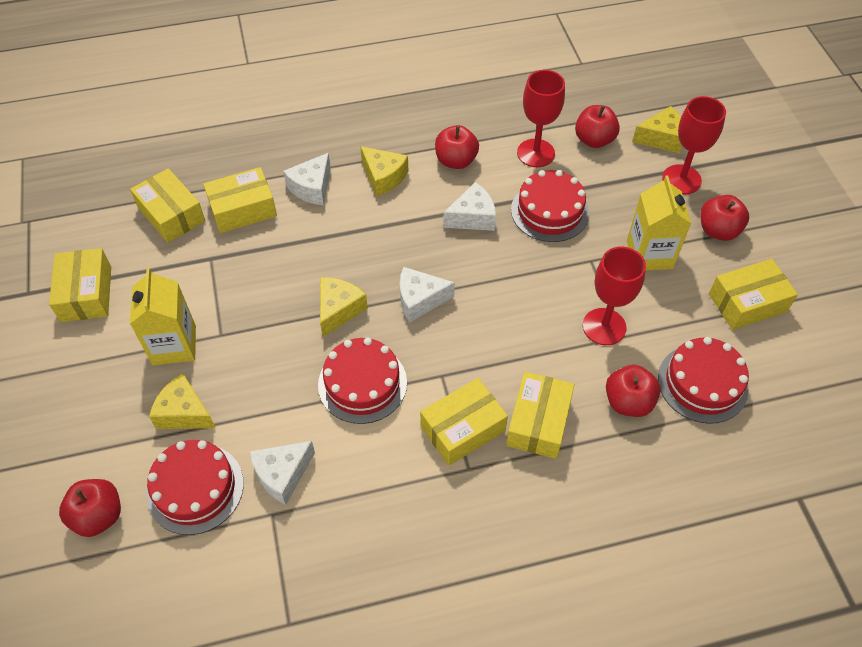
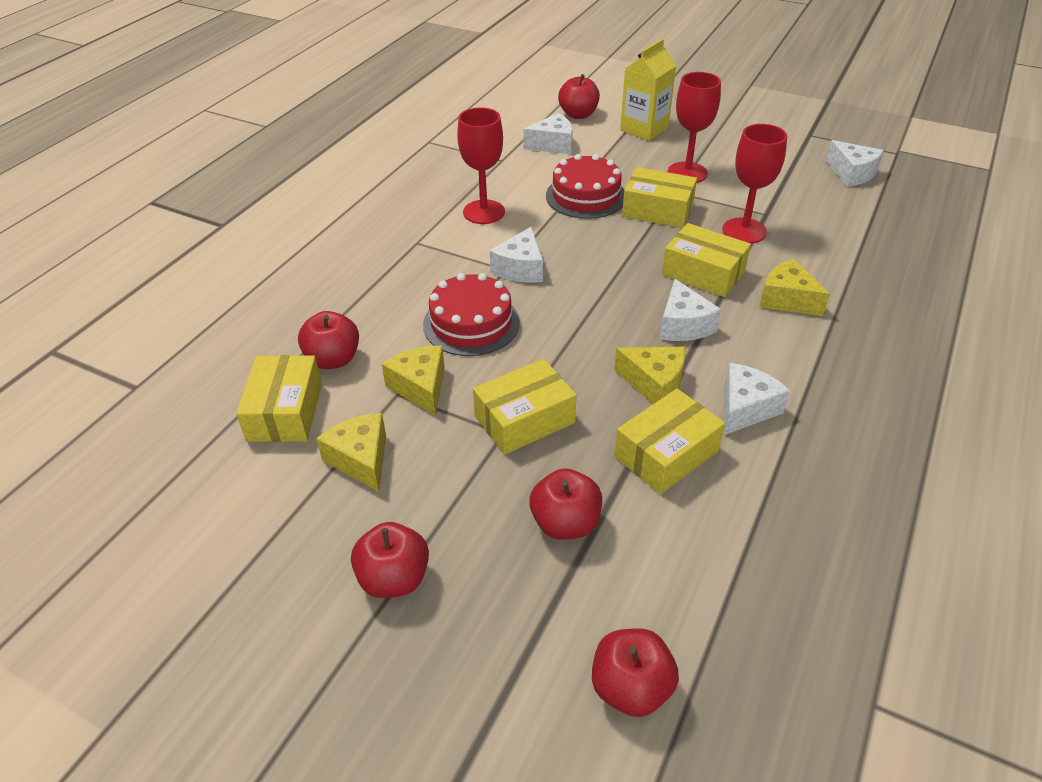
red cake: 4 -> 2
white cheese: 4 -> 5
yellow box: 6 -> 5
yellow carton: 2 -> 1

